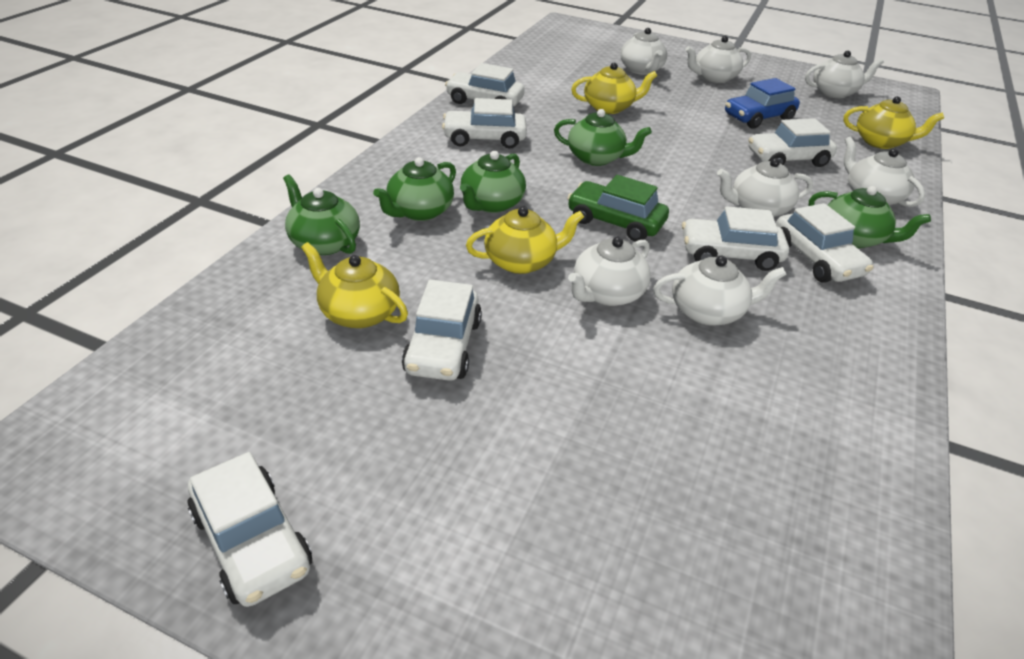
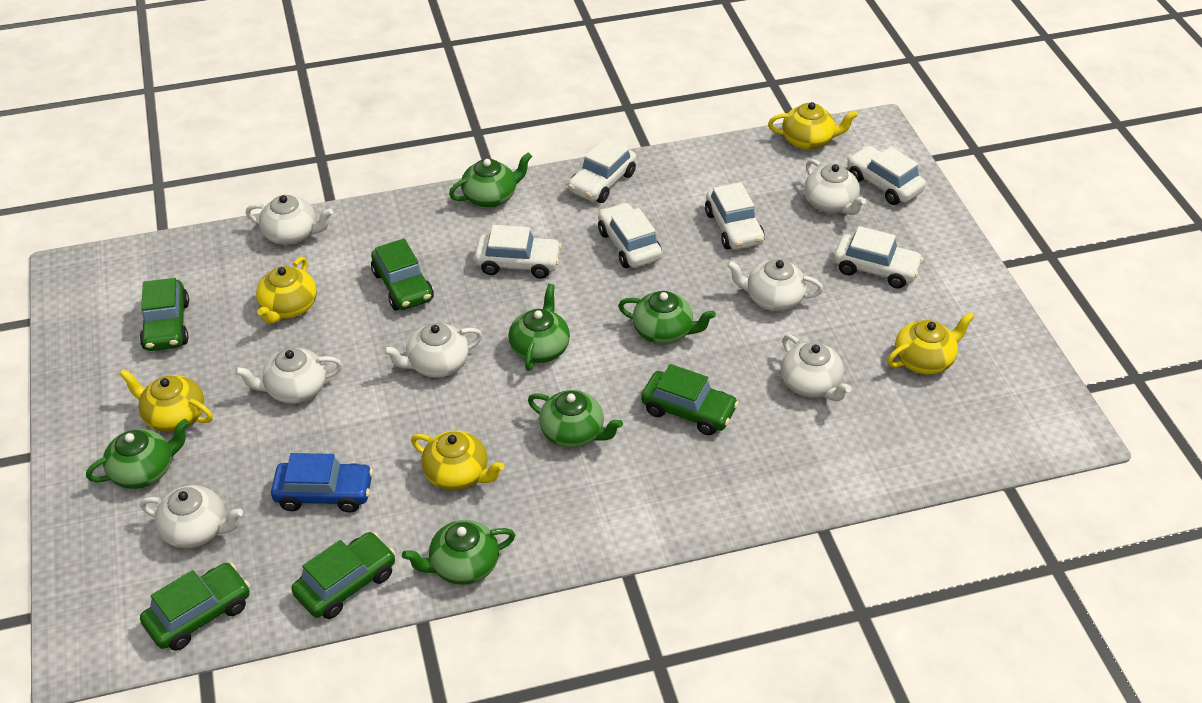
green car: 1 -> 5
green teapot: 5 -> 6
white car: 7 -> 6
yellow teapot: 4 -> 5

